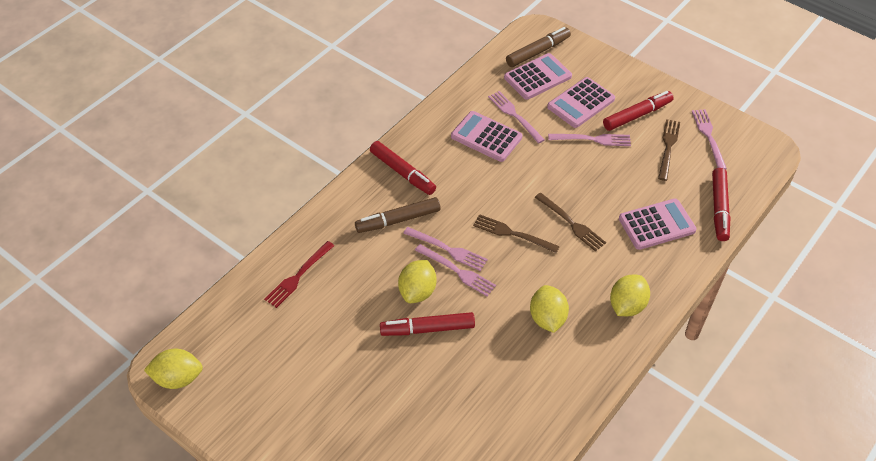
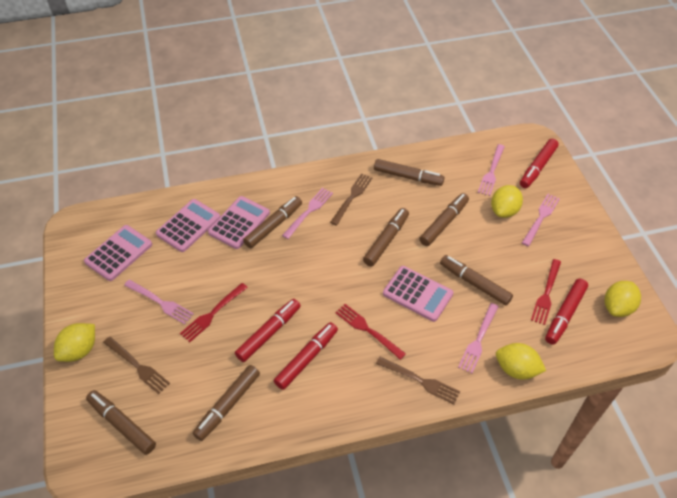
brown marker: 2 -> 7
red fork: 1 -> 3

